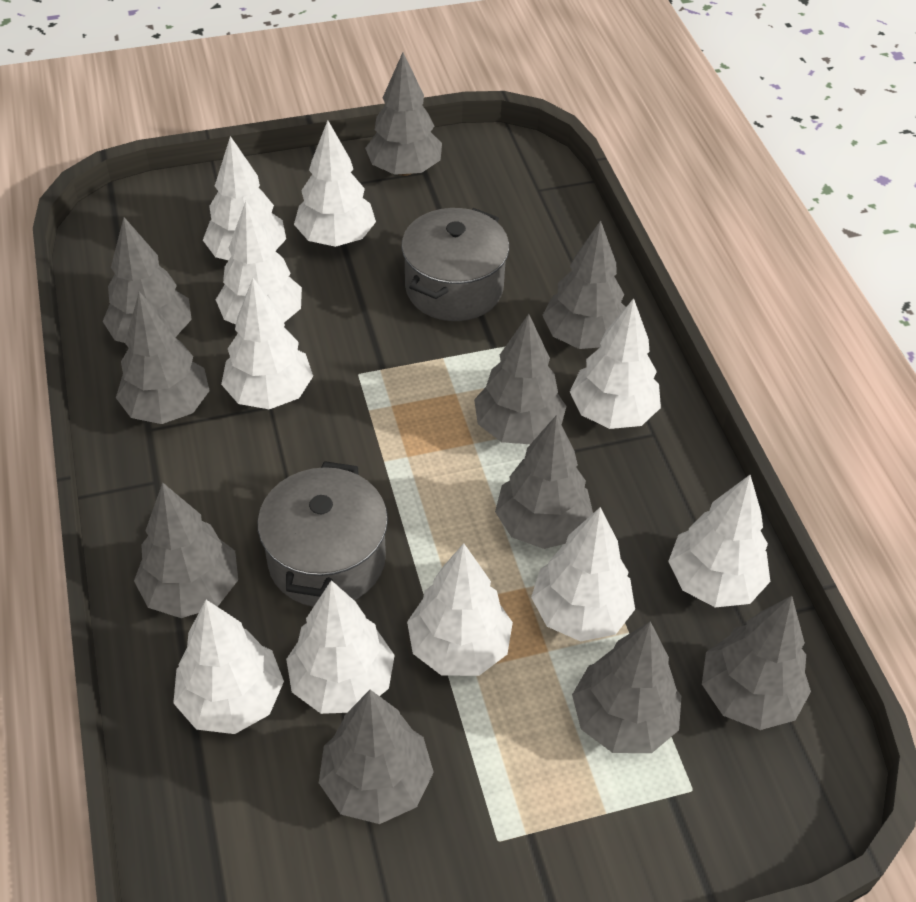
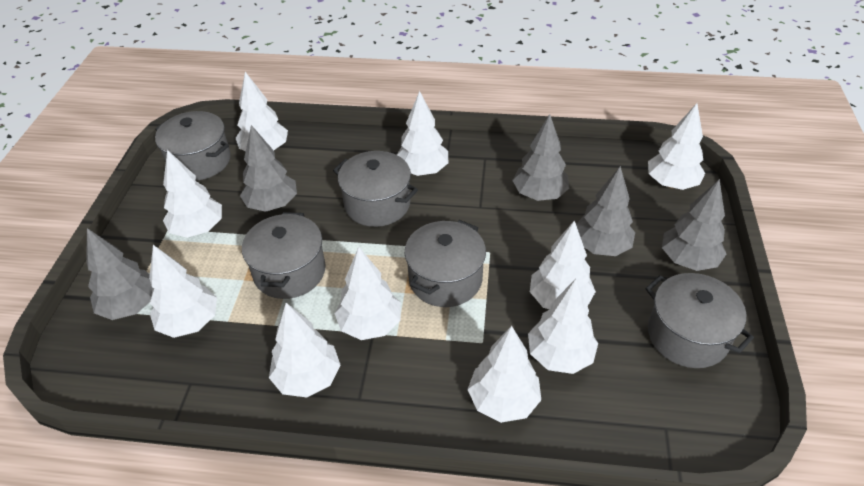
grey pot: 2 -> 5
grey tree: 10 -> 5

